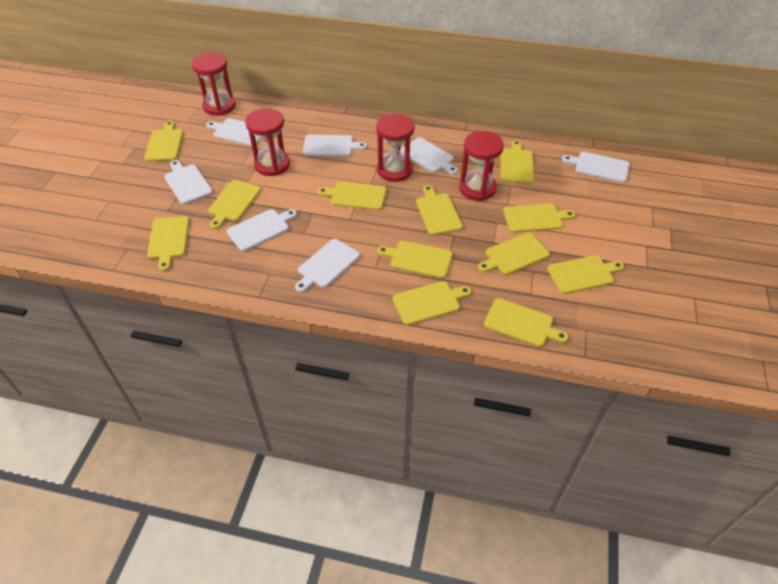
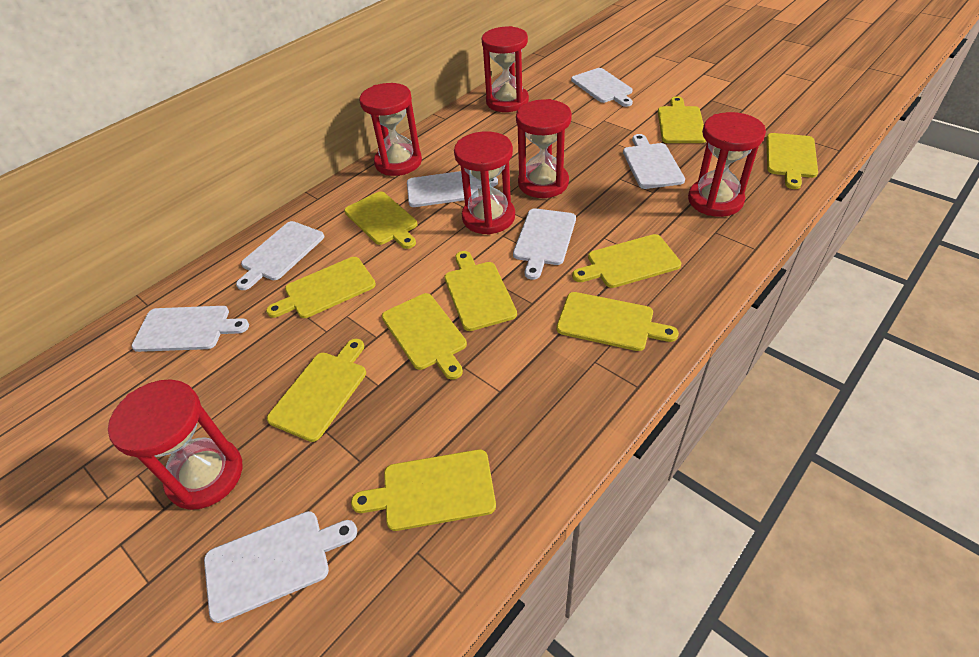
red hourglass: 4 -> 6
yellow cutting board: 12 -> 10

